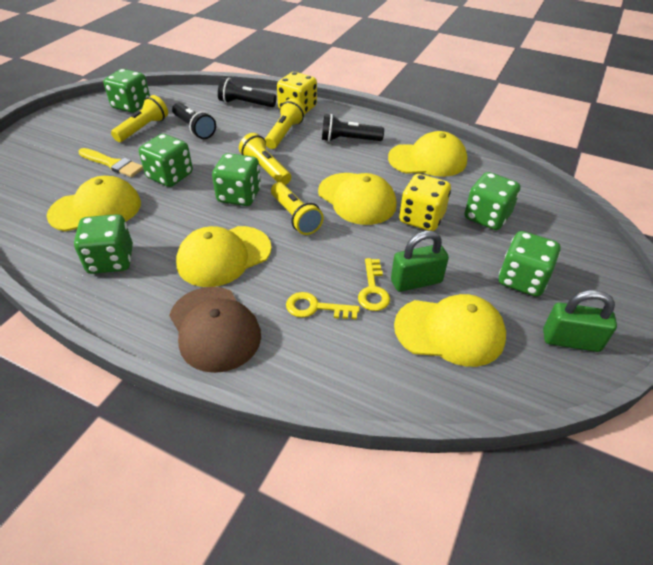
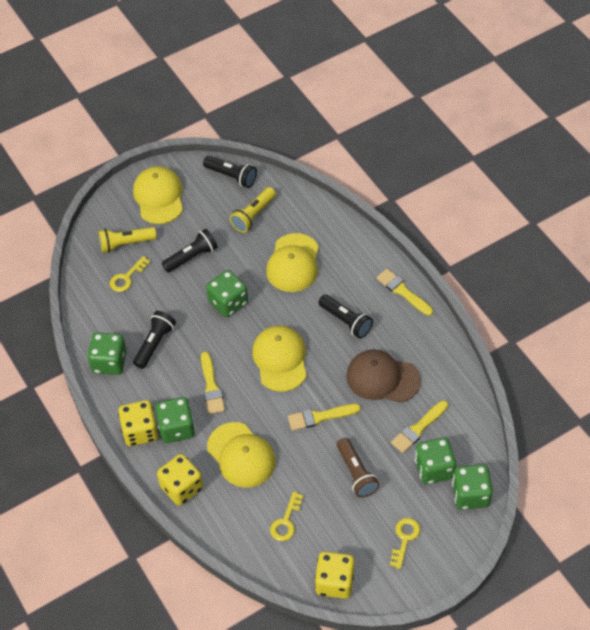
black flashlight: 3 -> 4
brown flashlight: 0 -> 1
green dice: 6 -> 5
green padlock: 2 -> 0
yellow brush: 1 -> 4
yellow cap: 5 -> 4
yellow dice: 2 -> 3
yellow flashlight: 4 -> 2
yellow key: 2 -> 3

